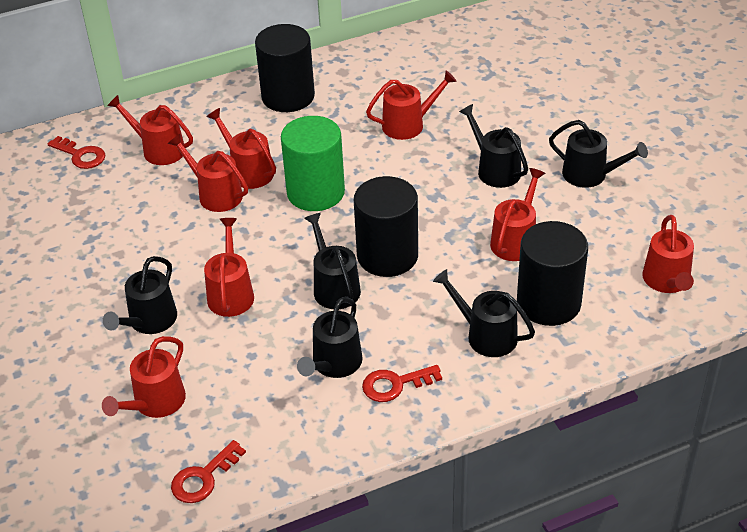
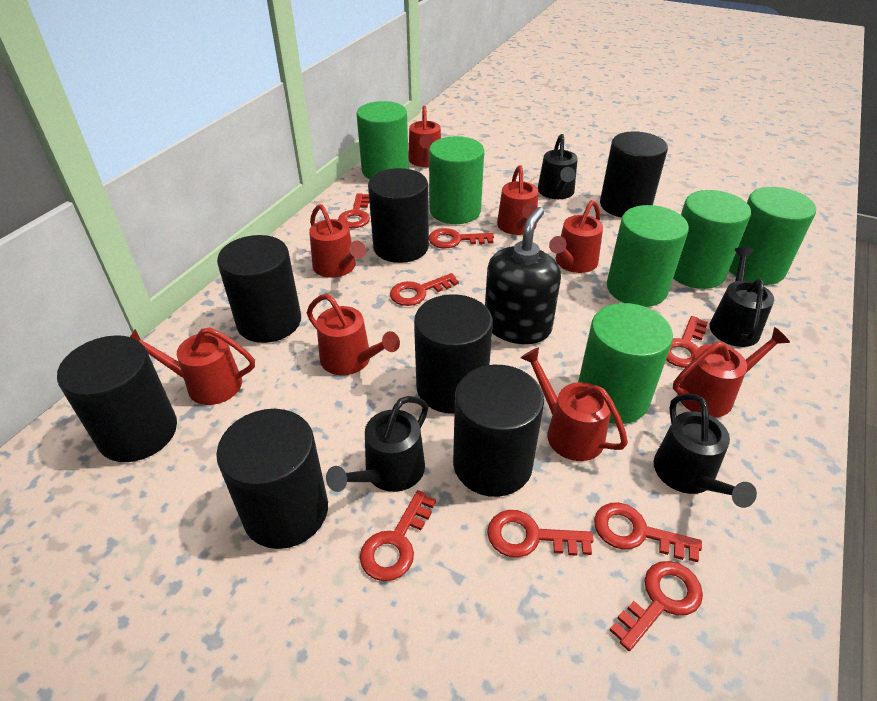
black cylinder: 3 -> 7
black soap dispenser: 0 -> 1
black watering can: 6 -> 4
green cylinder: 1 -> 6
red key: 3 -> 8

